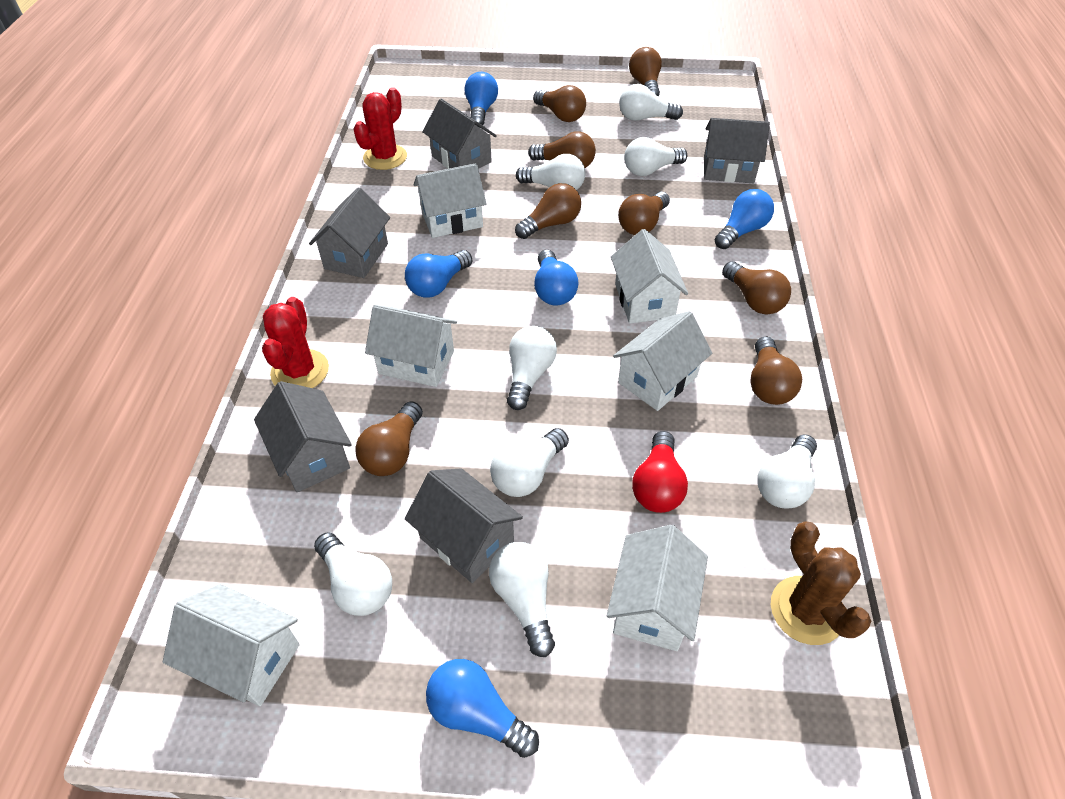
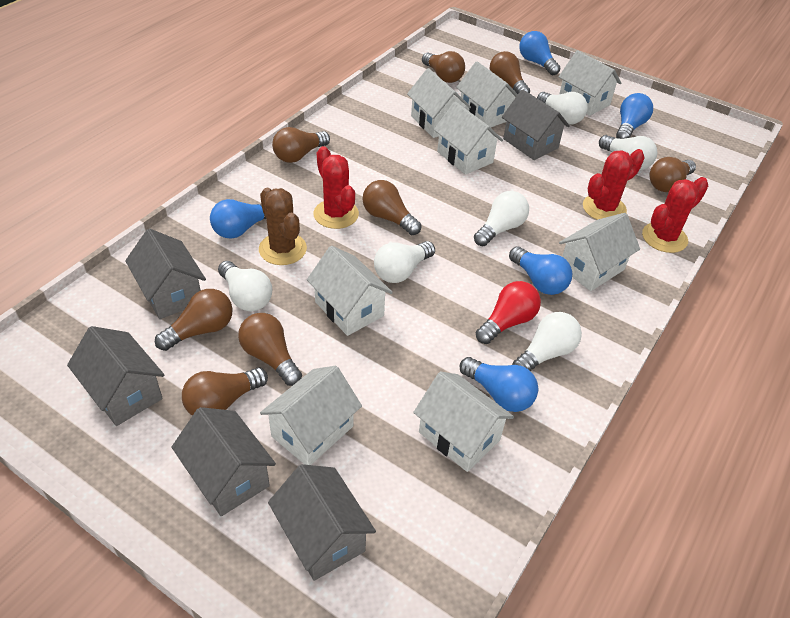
red cactus: 2 -> 3
white house: 6 -> 8
white light bulb: 8 -> 6

